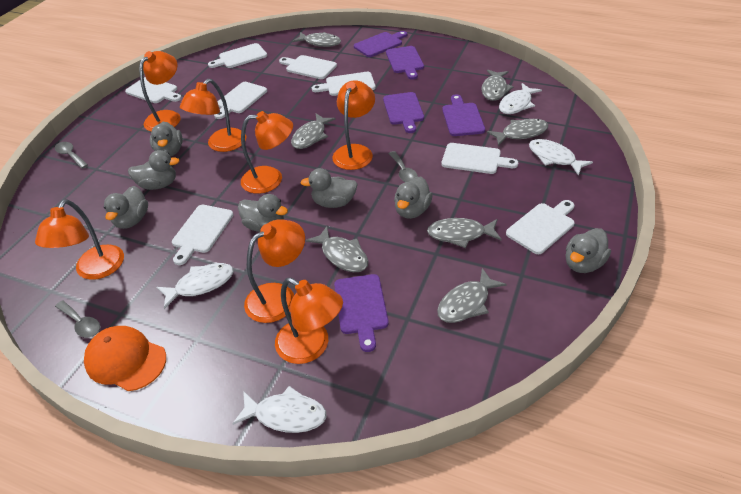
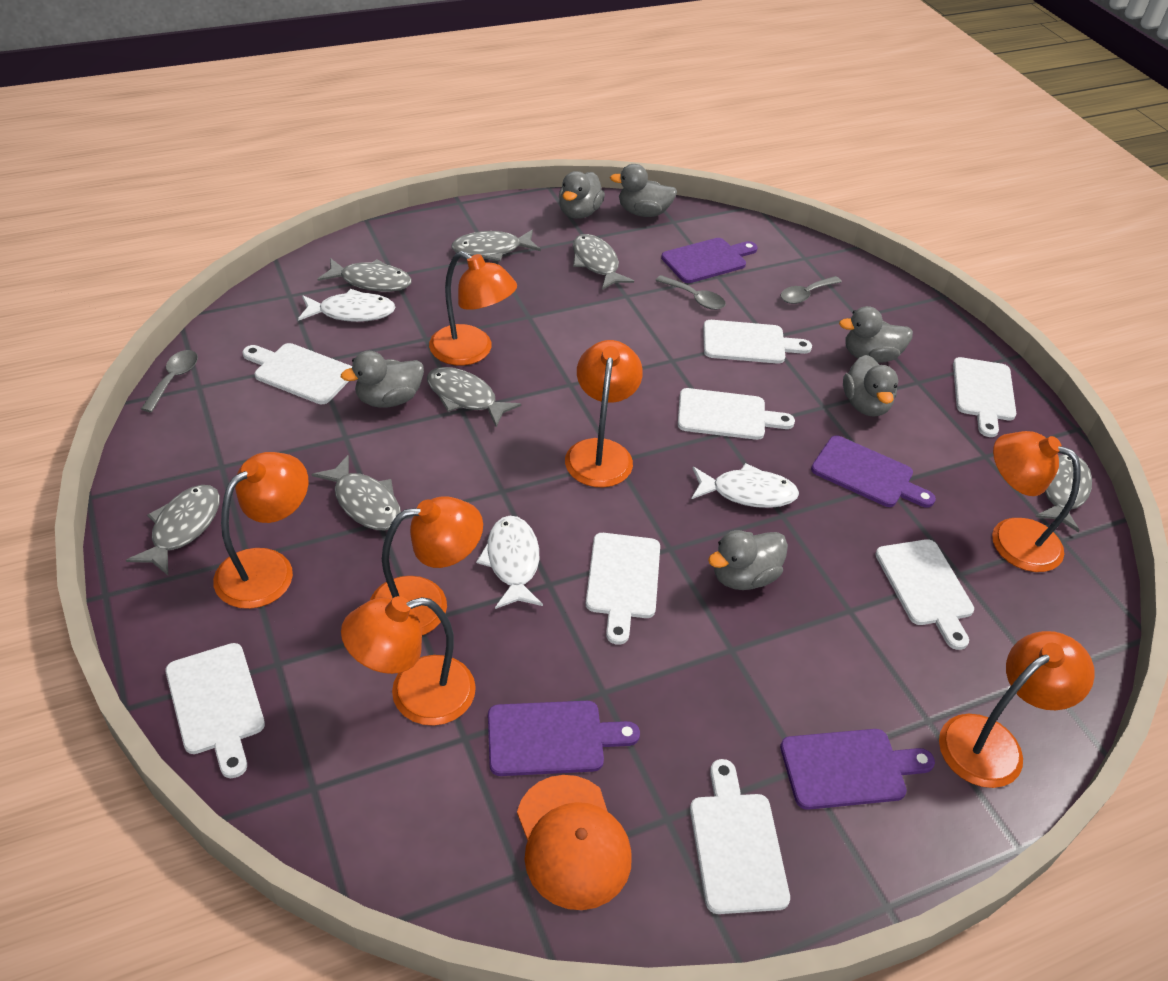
grey duck: 7 -> 6
purple cutting board: 5 -> 4
white fish: 4 -> 3

